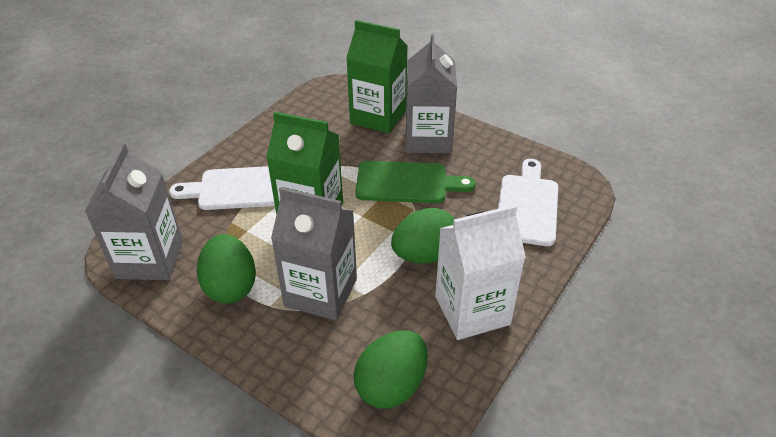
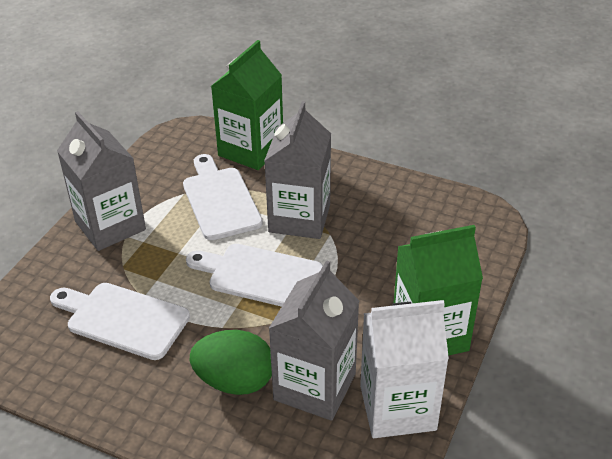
green cutting board: 1 -> 0
green egg: 3 -> 1
white cutting board: 2 -> 3

